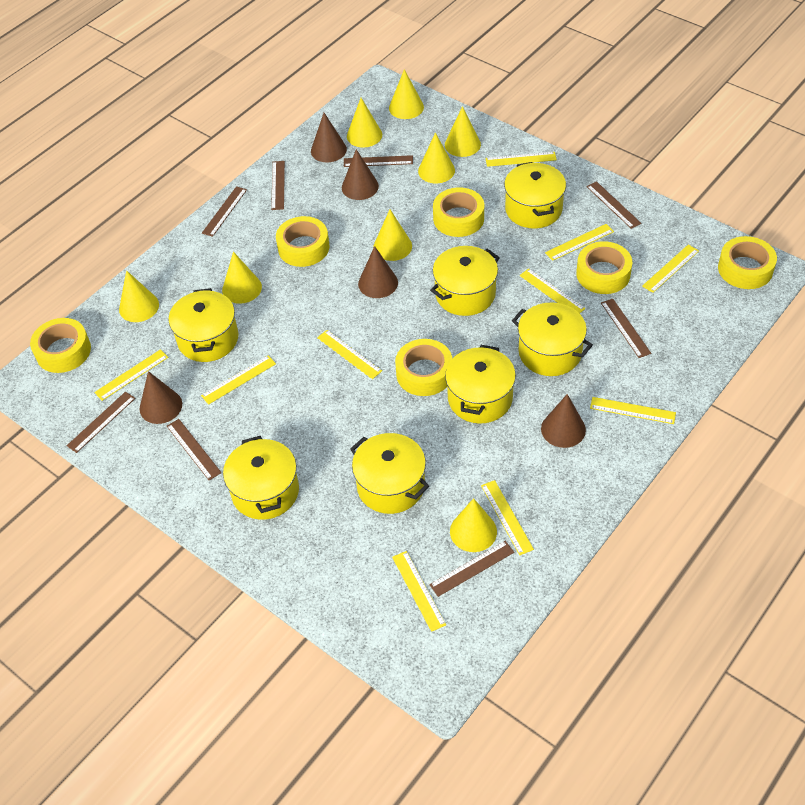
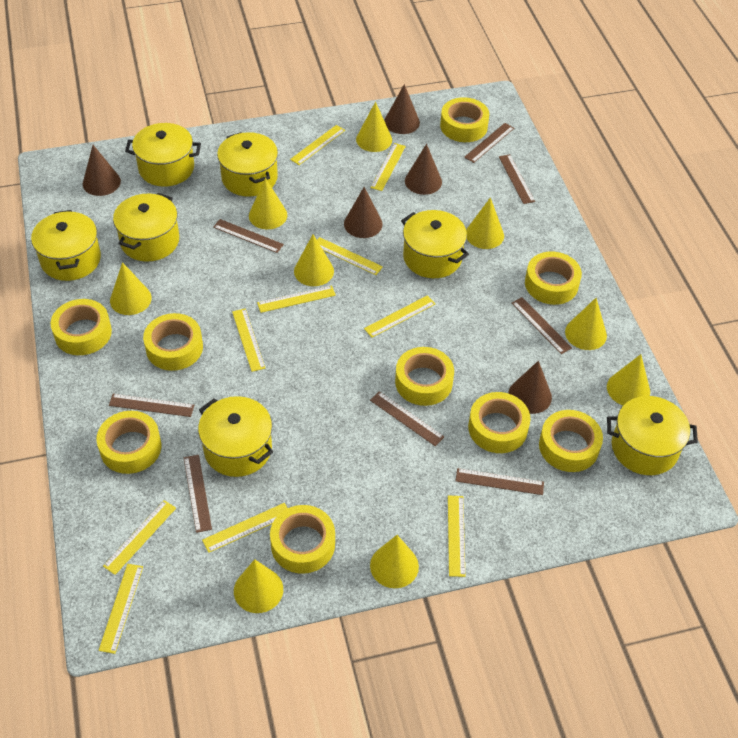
yellow cone: 8 -> 9
yellow tape: 6 -> 9

